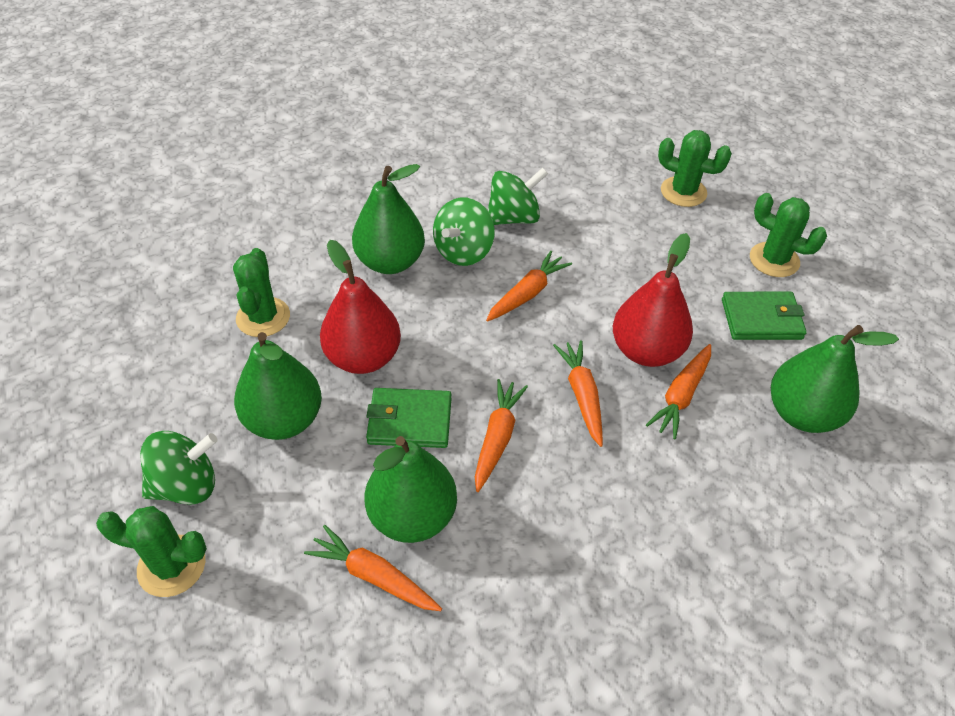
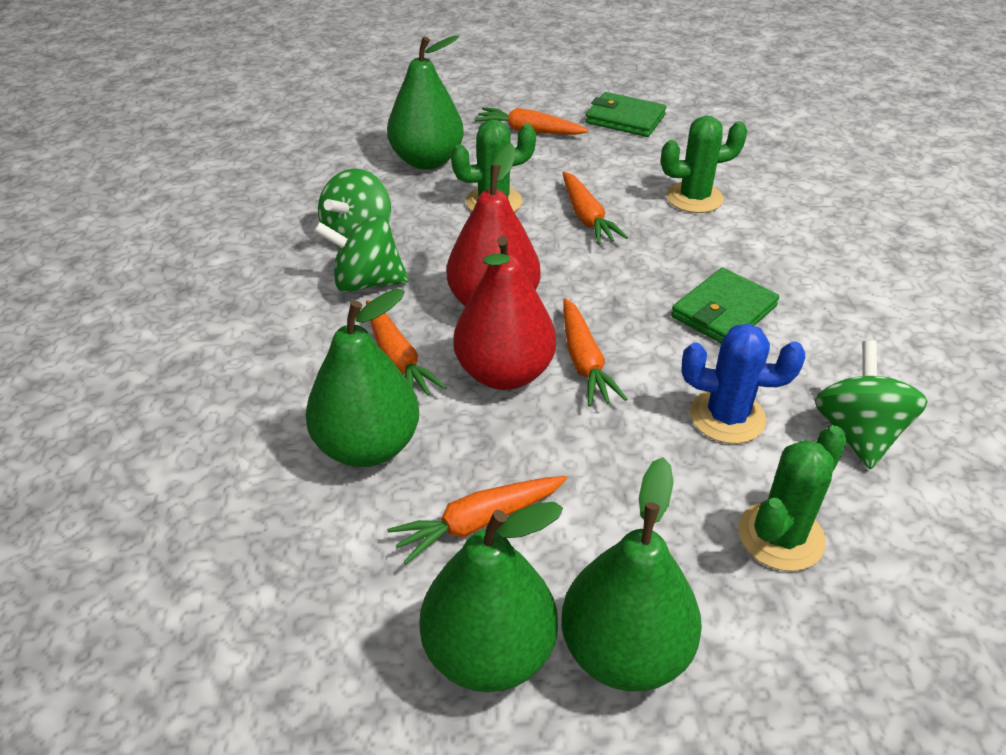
blue cactus: 0 -> 1
green cactus: 4 -> 3

